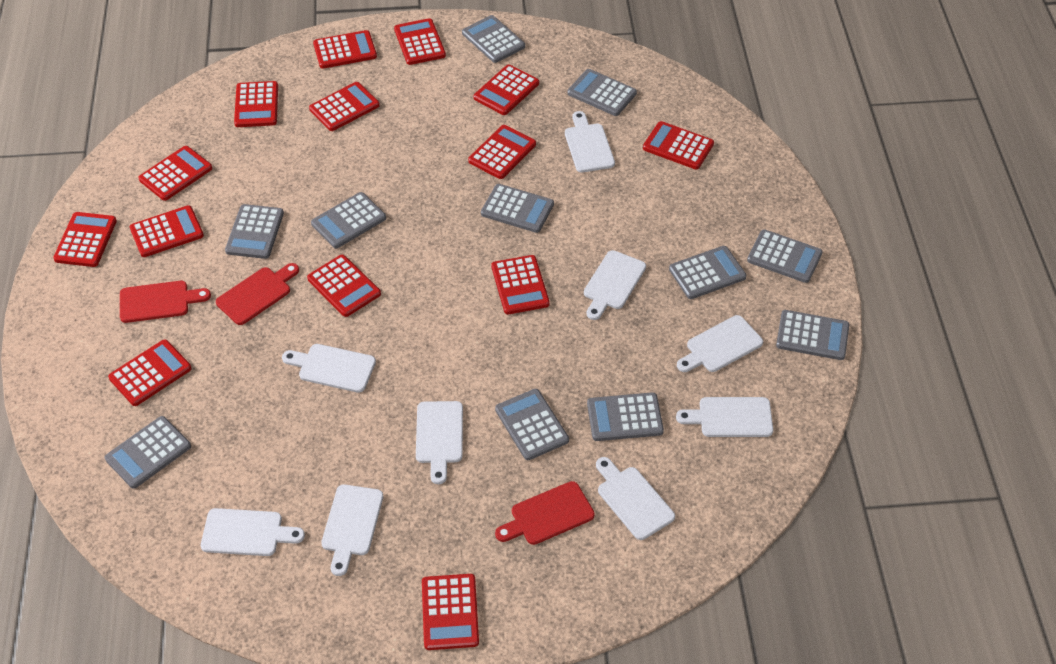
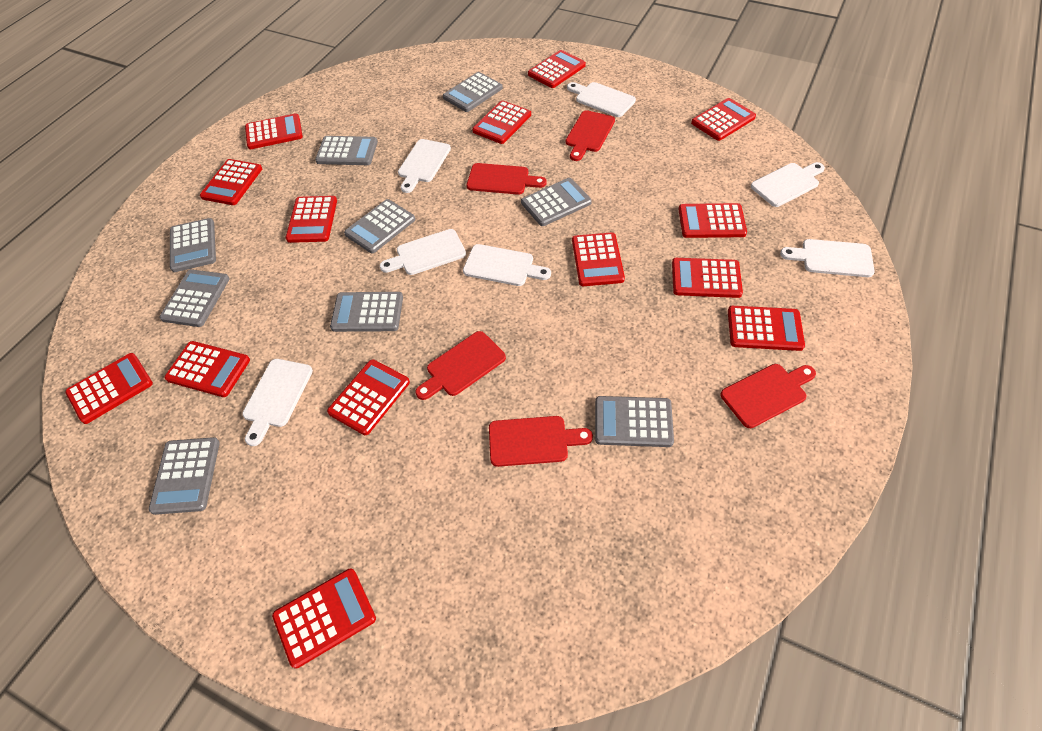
grey calculator: 11 -> 9
red cutting board: 3 -> 5
white cutting board: 9 -> 7

